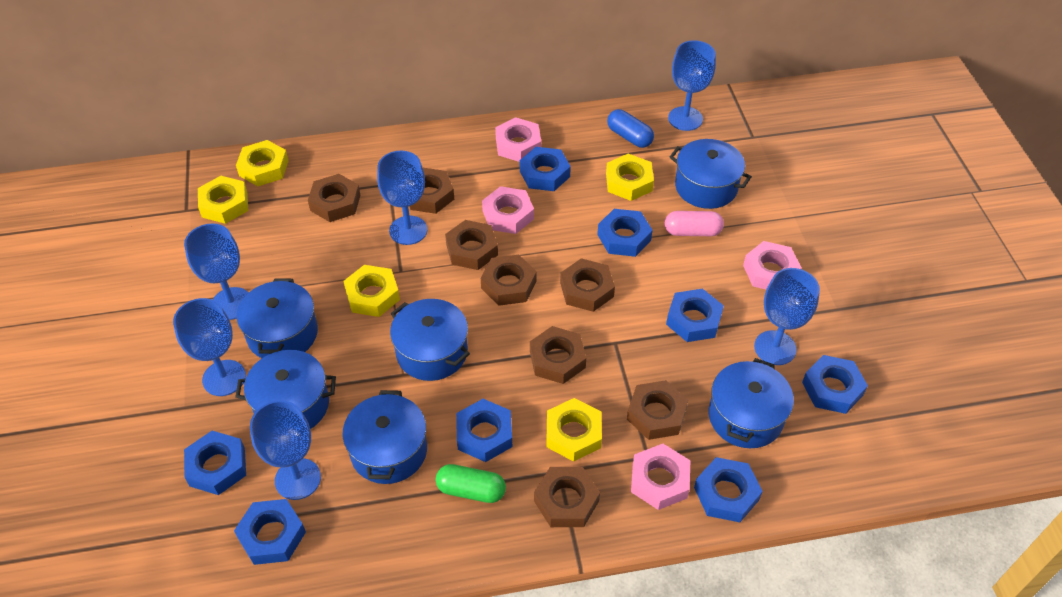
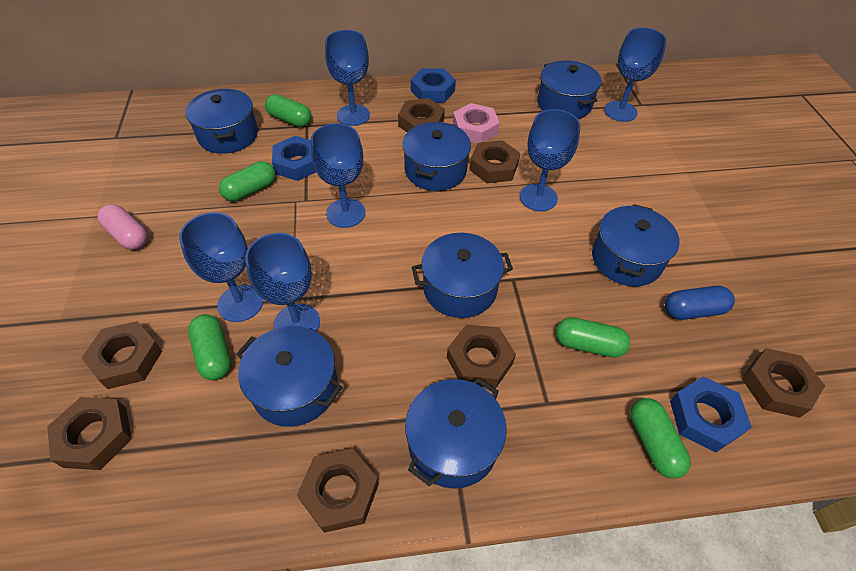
blue nut: 8 -> 3
blue pot: 6 -> 7
brown nut: 8 -> 7
green capsule: 1 -> 5
pink nut: 4 -> 1
yellow nut: 5 -> 0

